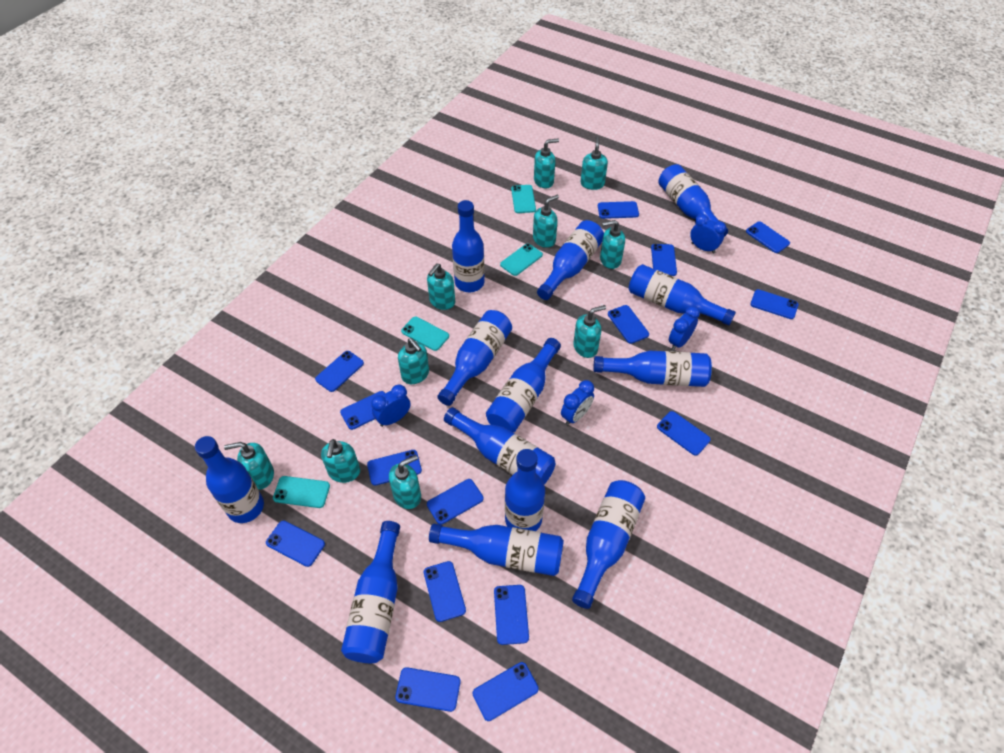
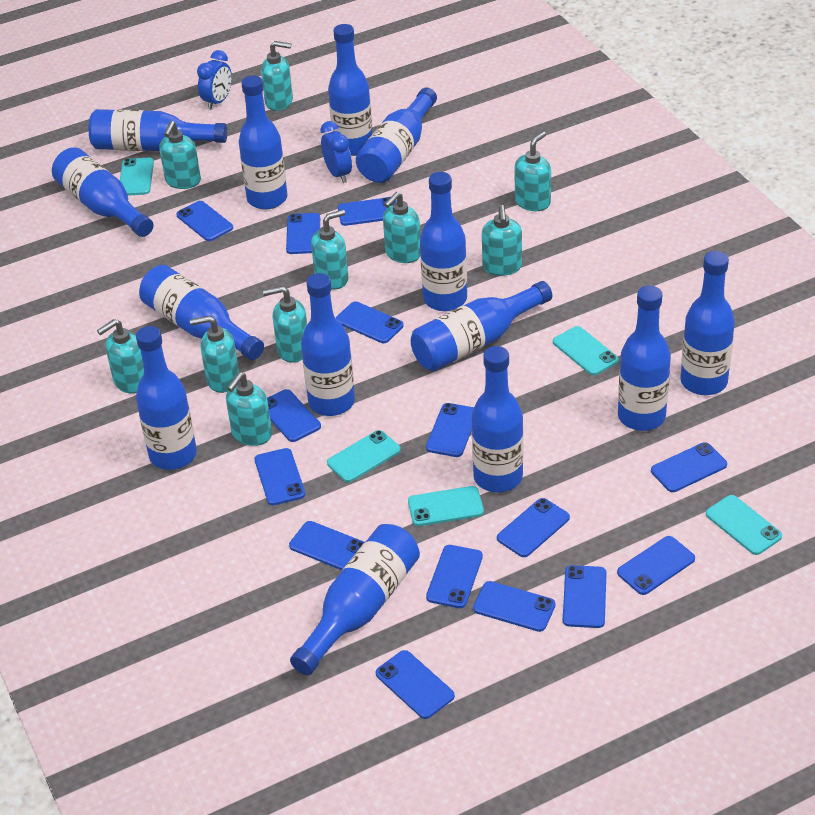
blue bottle: 13 -> 14
blue clock: 4 -> 2
turquoise phone: 4 -> 5

